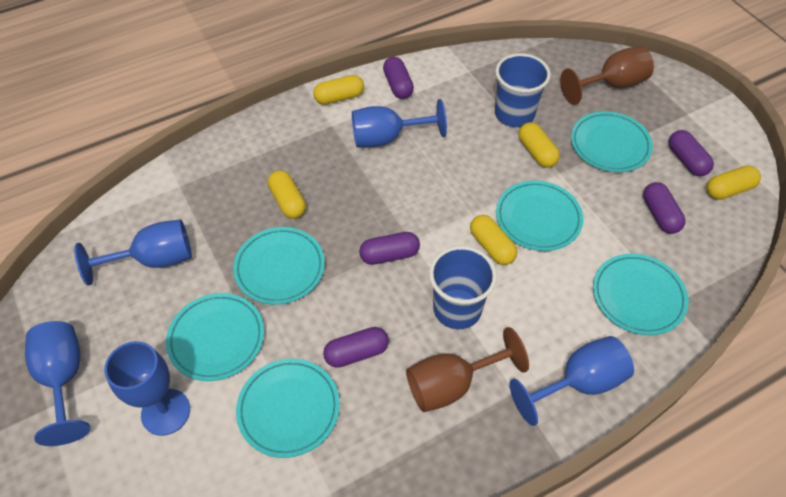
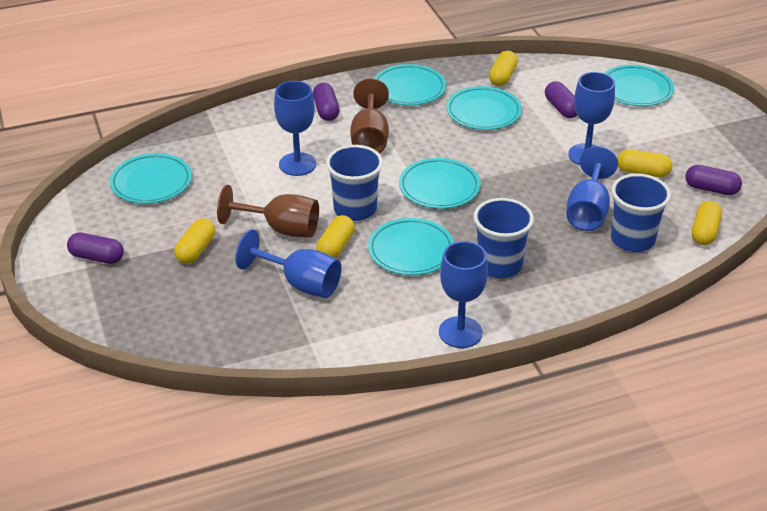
blue cup: 2 -> 3
purple capsule: 5 -> 4

